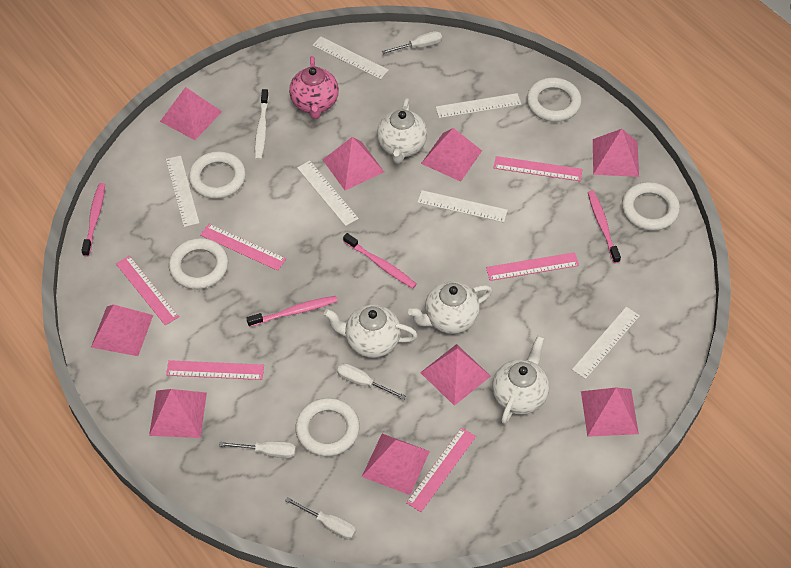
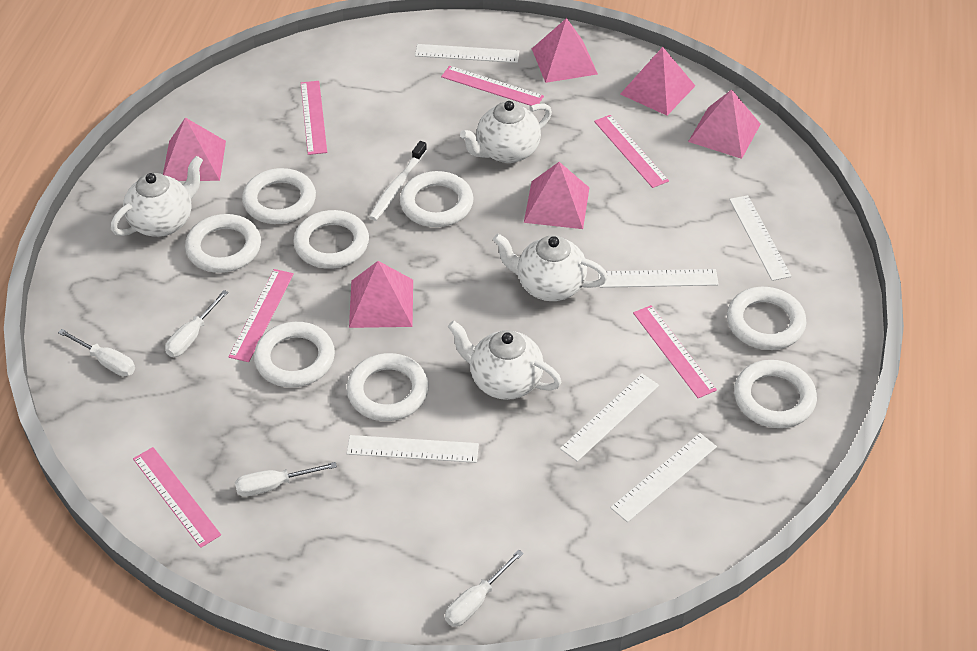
pink pyramid: 9 -> 6
pink teapot: 1 -> 0
pink toothbrush: 4 -> 0
white ring: 5 -> 8

